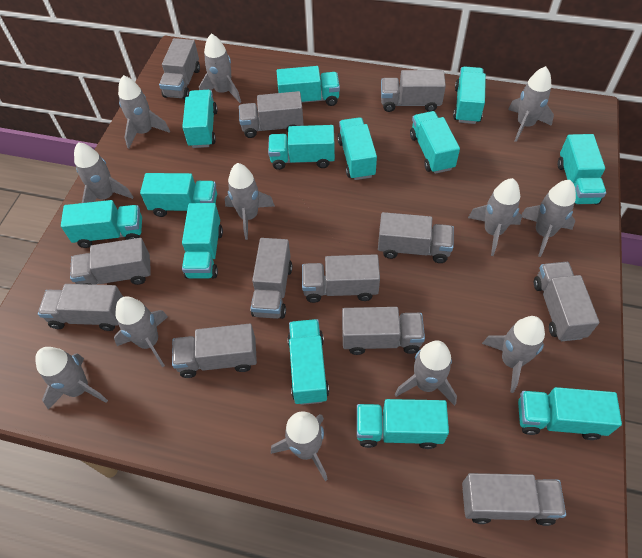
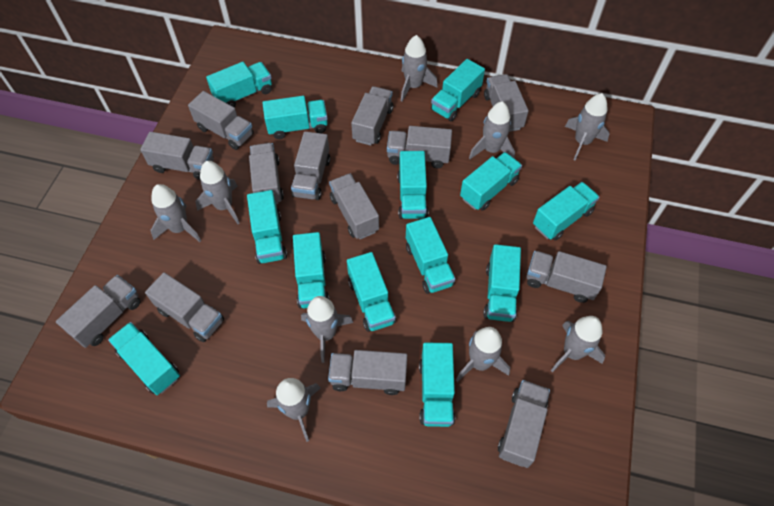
grey rocket: 12 -> 9
grey truck: 12 -> 13

